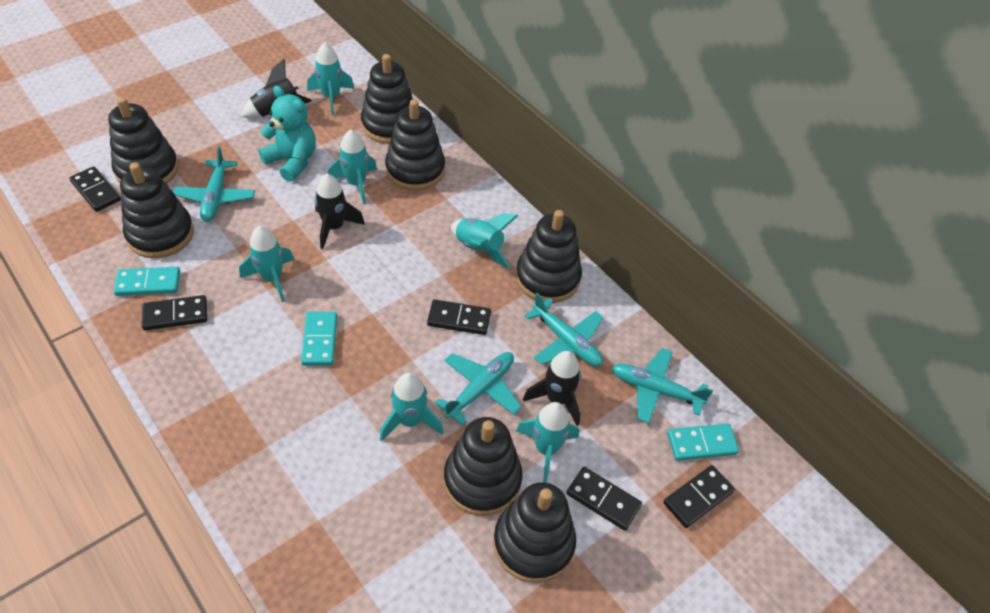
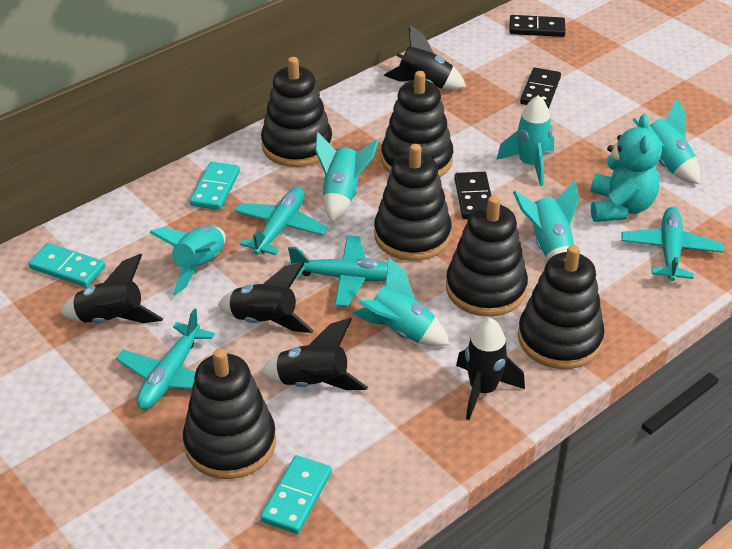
black domino: 5 -> 3
black rocket: 3 -> 5
black stacking toy: 7 -> 6

